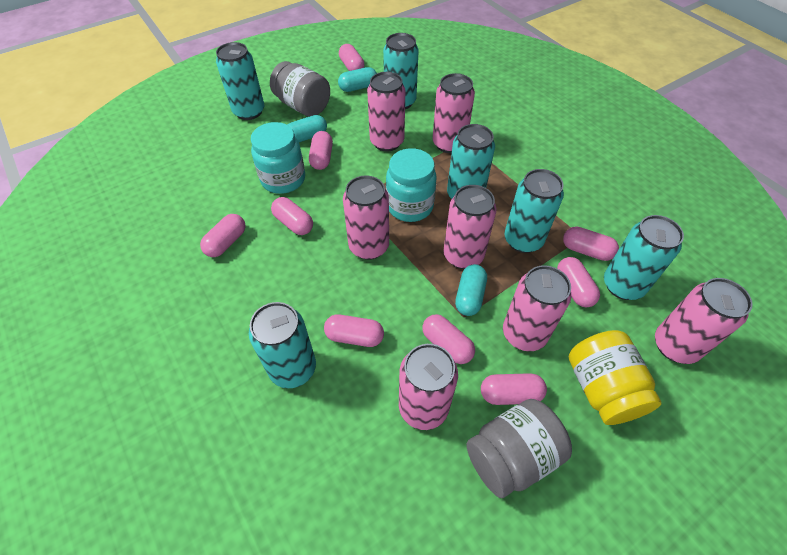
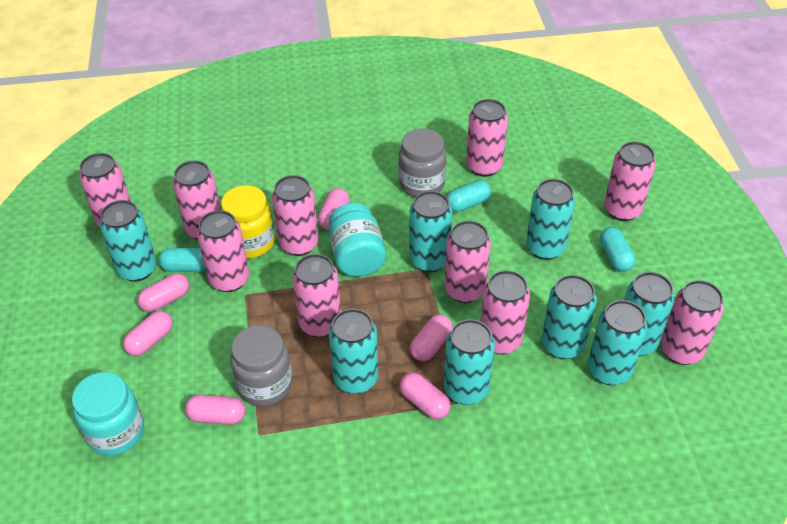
pink can: 7 -> 10
pink capsule: 9 -> 6
turquoise can: 6 -> 8

